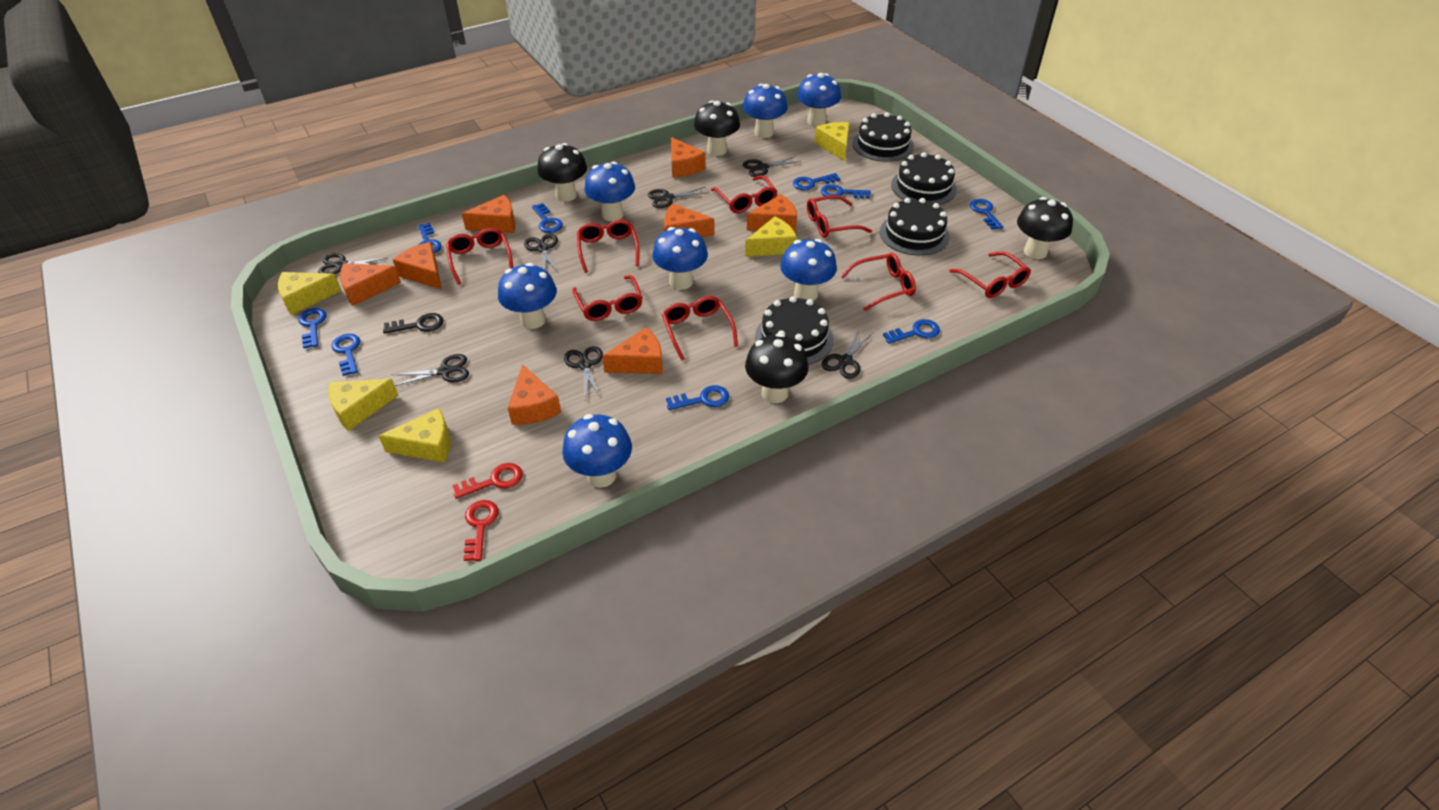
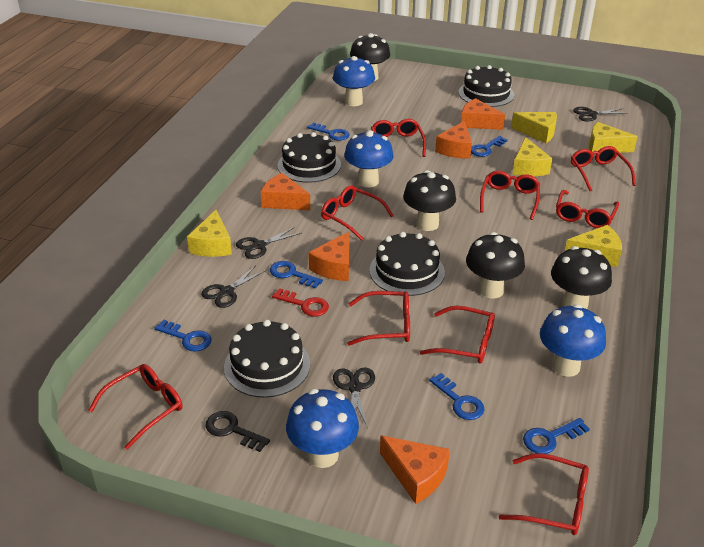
black scissors: 7 -> 4
blue key: 9 -> 6
blue mushroom: 7 -> 4
orange cheese: 8 -> 5
red glasses: 8 -> 9
red key: 2 -> 1

